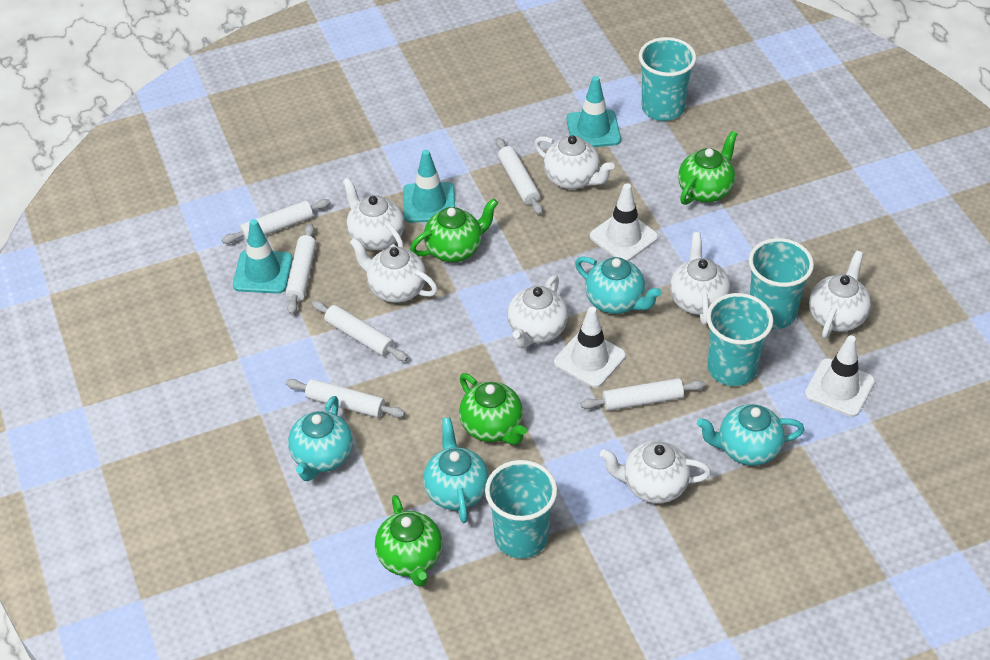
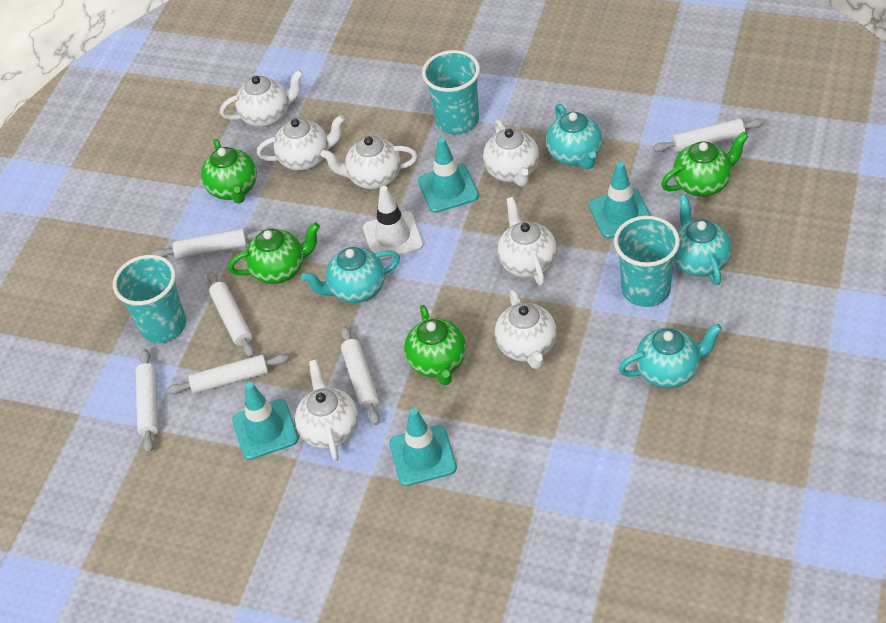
turquoise cup: 4 -> 3
turquoise traffic cone: 3 -> 4
white traffic cone: 3 -> 1

